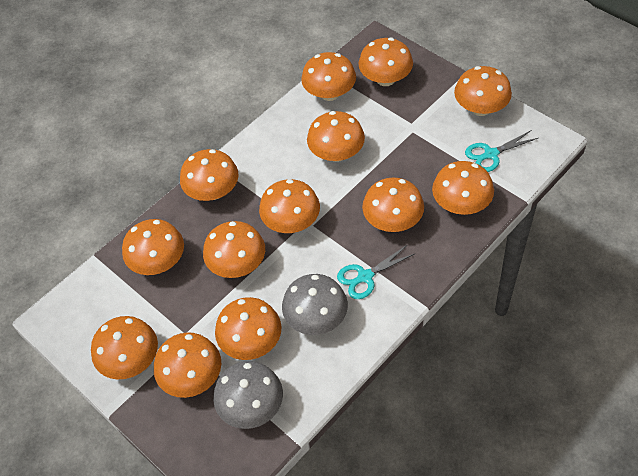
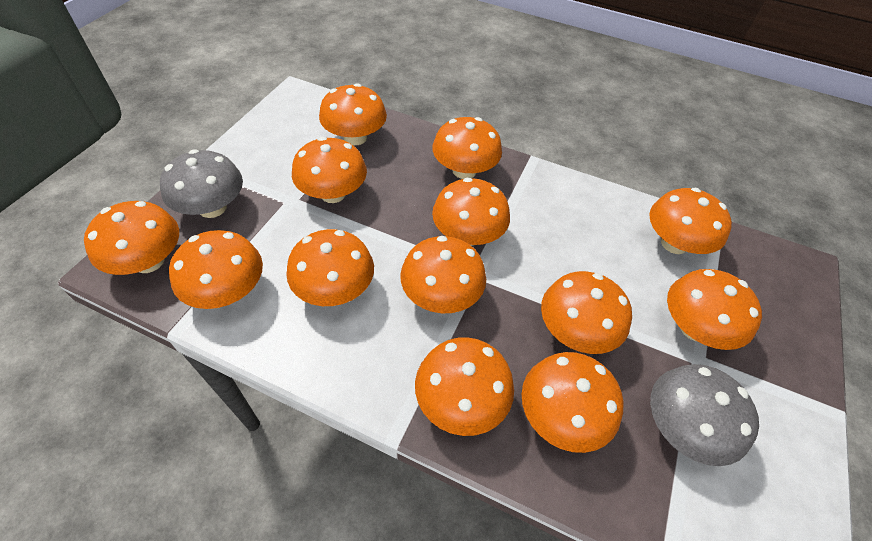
turquoise scissors: 2 -> 0

